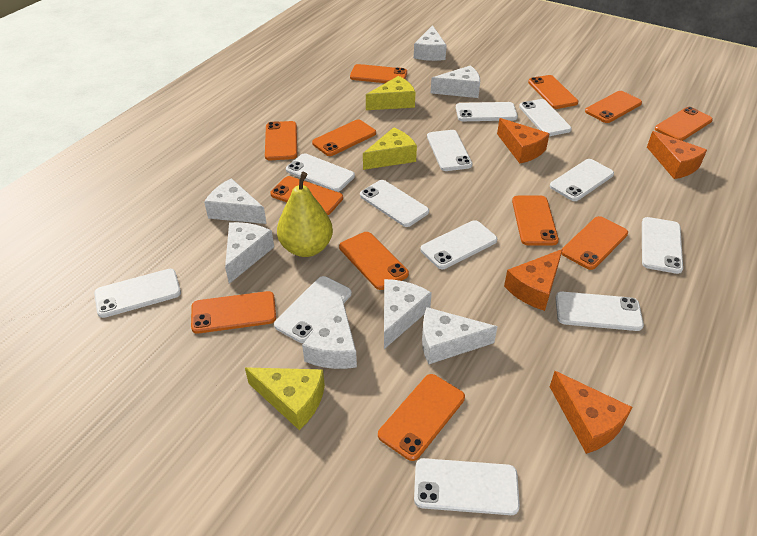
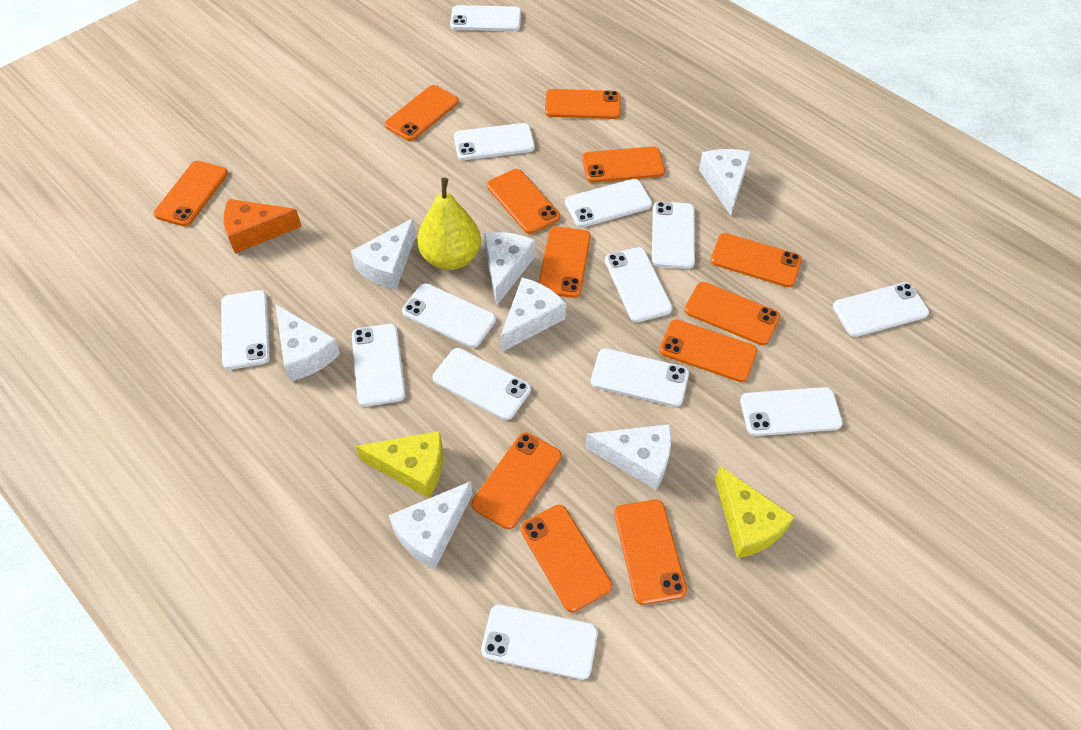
orange cheese: 4 -> 1
white phone: 12 -> 13
yellow cheese: 3 -> 2

